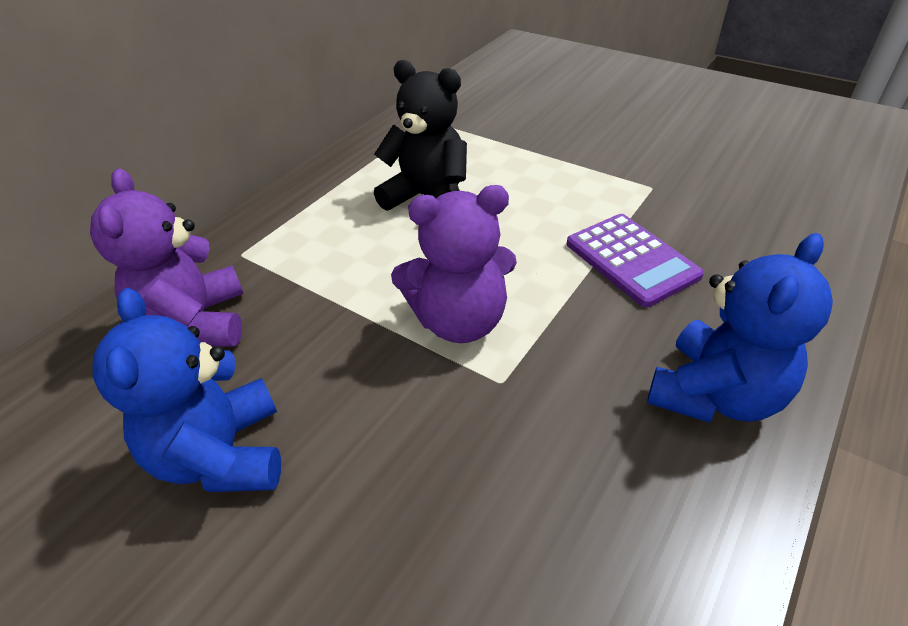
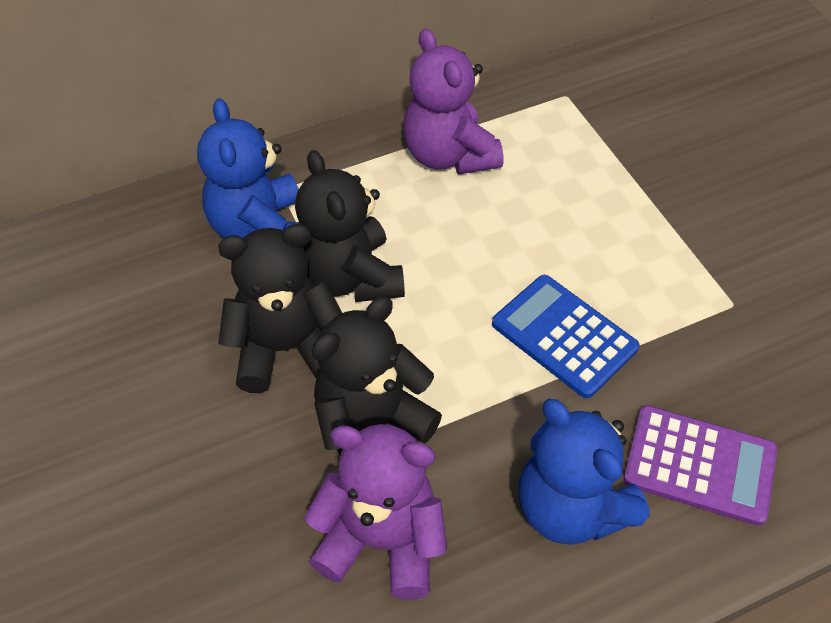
black teddy bear: 1 -> 3
blue calculator: 0 -> 1

